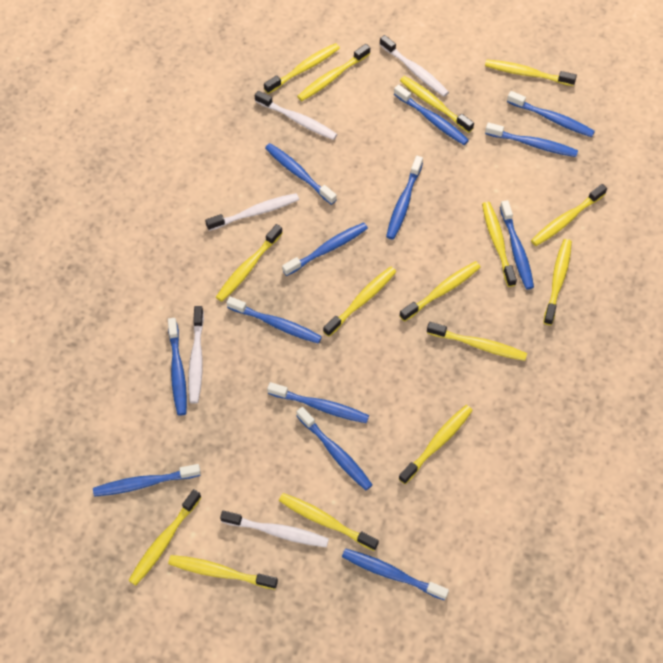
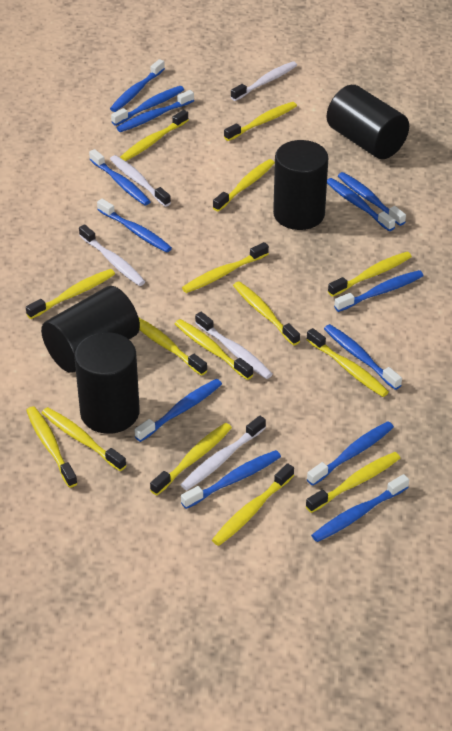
black cylinder: 0 -> 4

